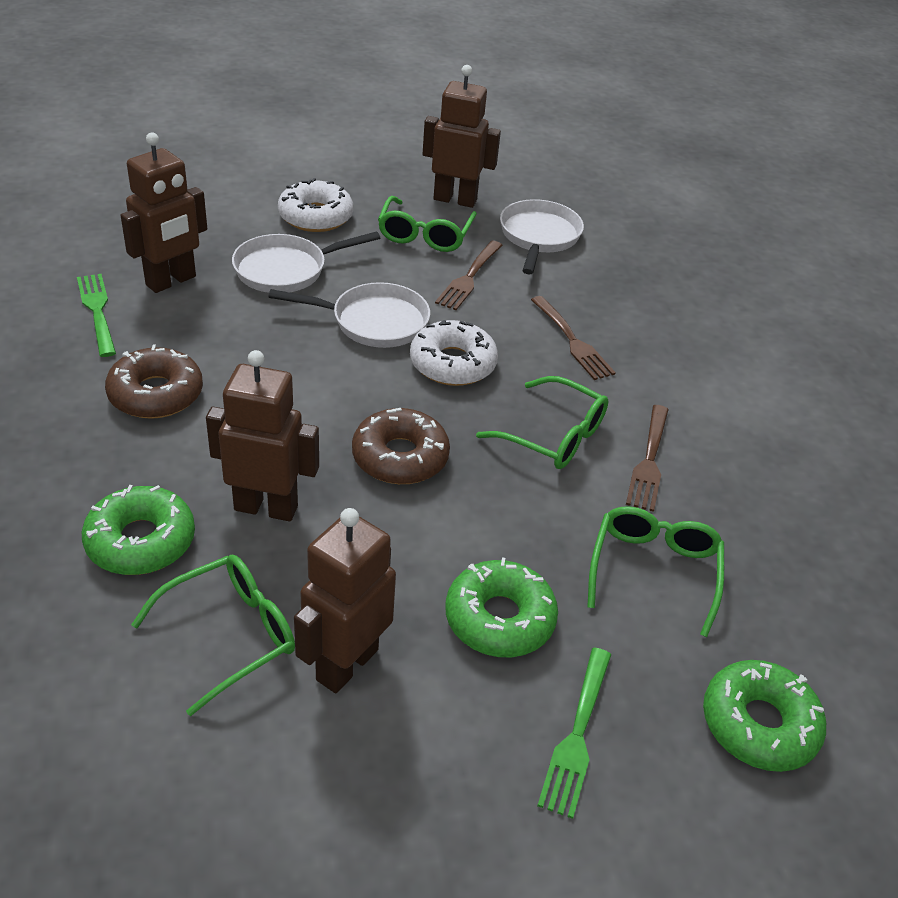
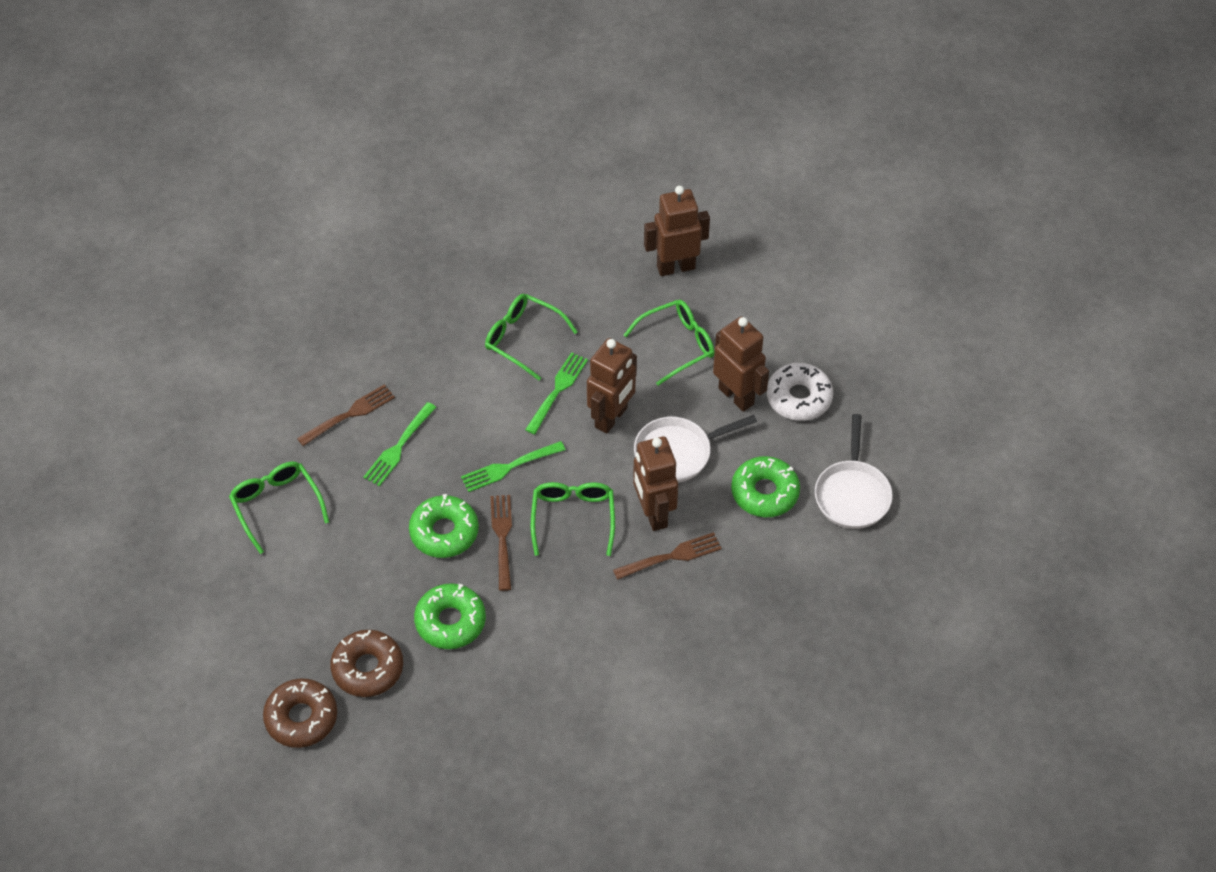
green fork: 2 -> 3
white donut: 2 -> 1
white pan: 3 -> 2

